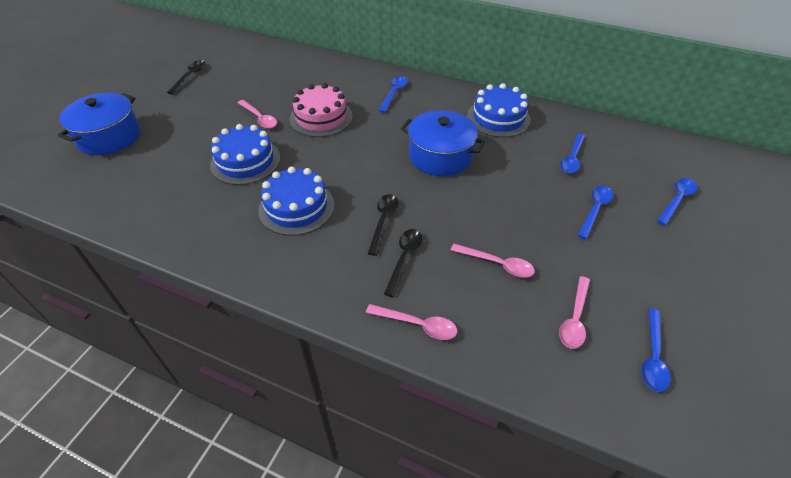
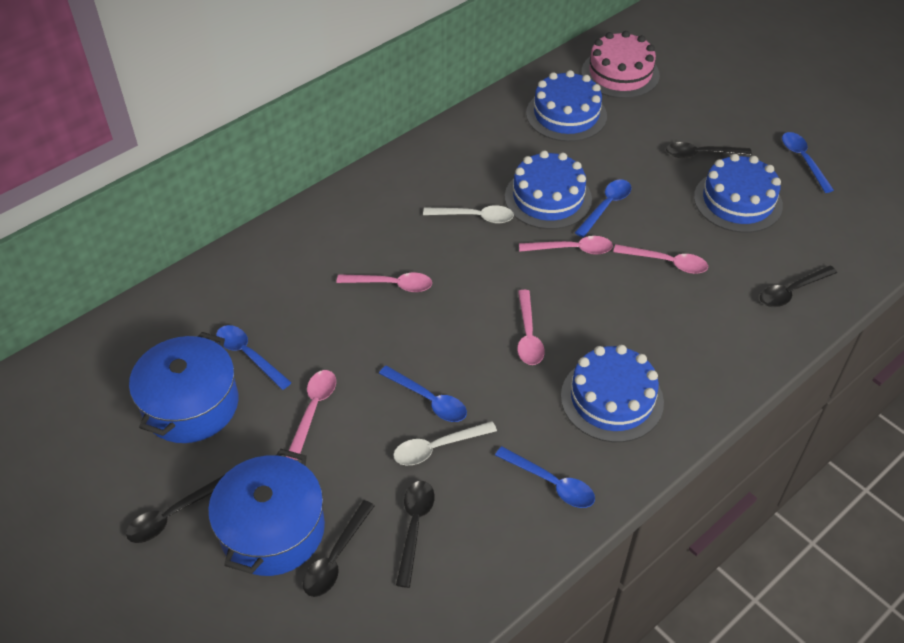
black spoon: 3 -> 5
blue cake: 3 -> 4
pink spoon: 4 -> 5
white spoon: 0 -> 2

